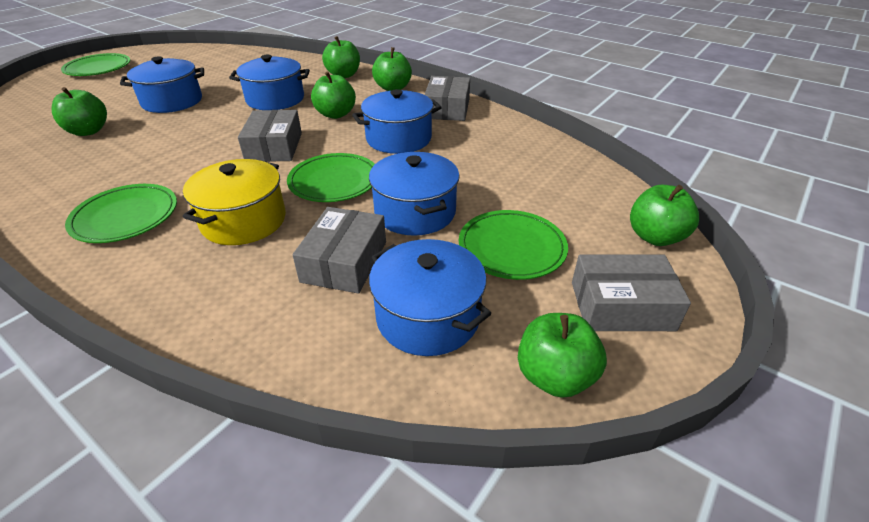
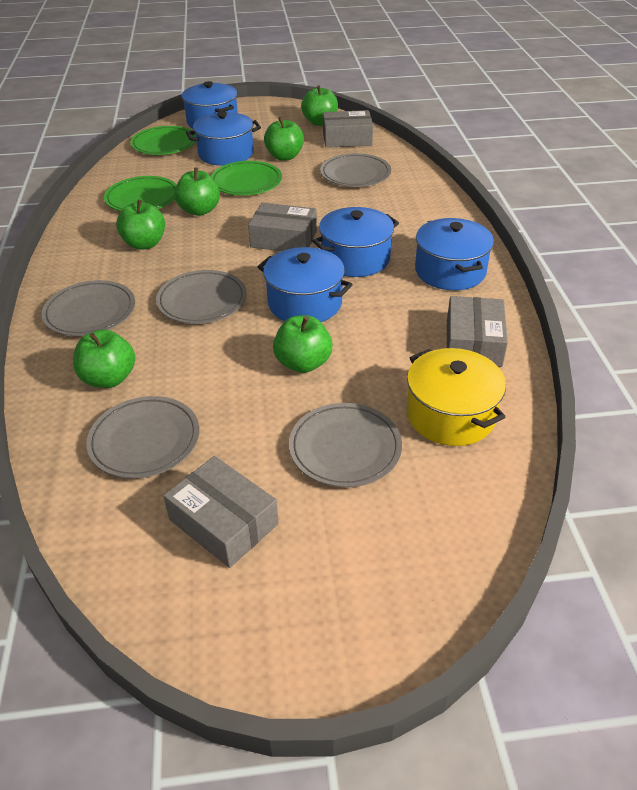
green plate: 4 -> 3
grey plate: 0 -> 5

